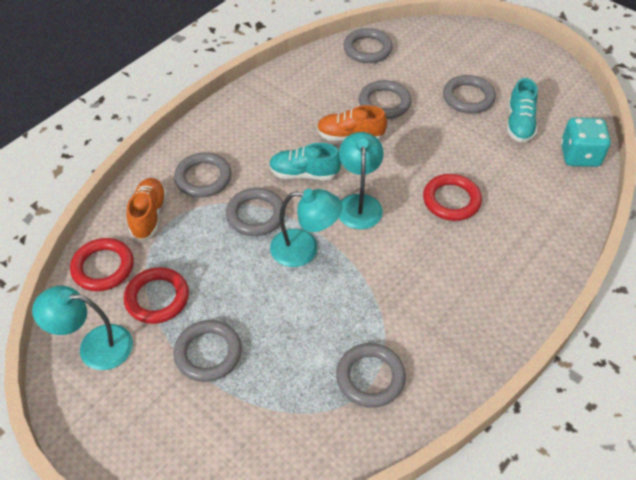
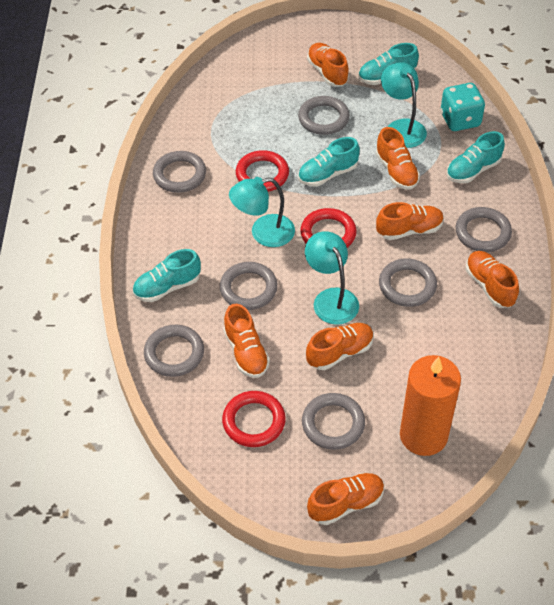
orange candle: 0 -> 1
orange shoe: 2 -> 7
turquoise shoe: 2 -> 4

